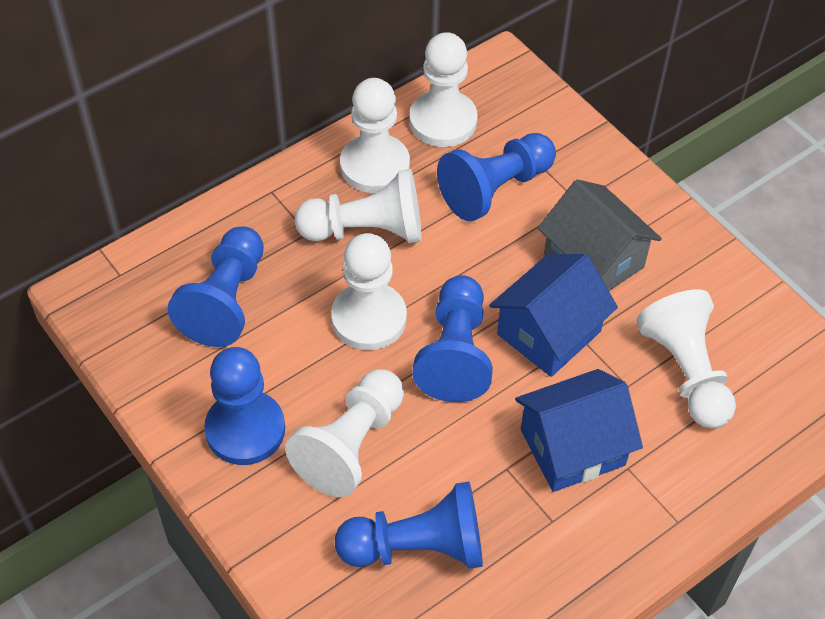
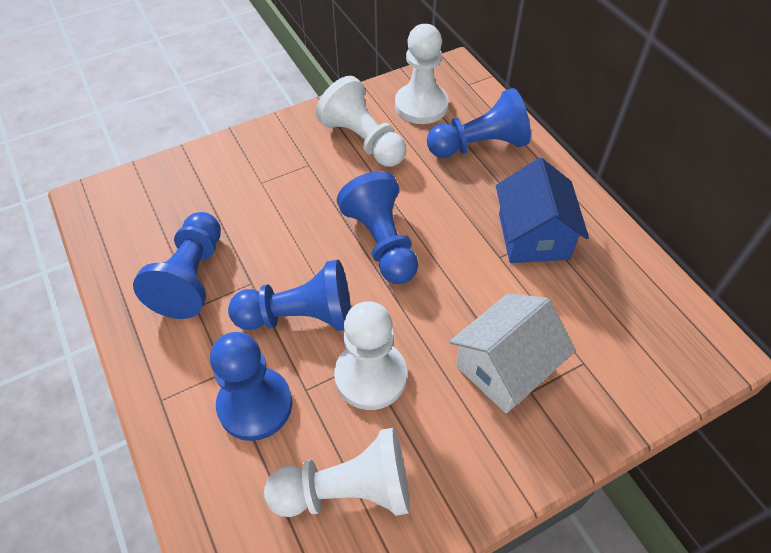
blue house: 2 -> 1
grey house: 1 -> 0
white house: 0 -> 1
white pawn: 6 -> 4

